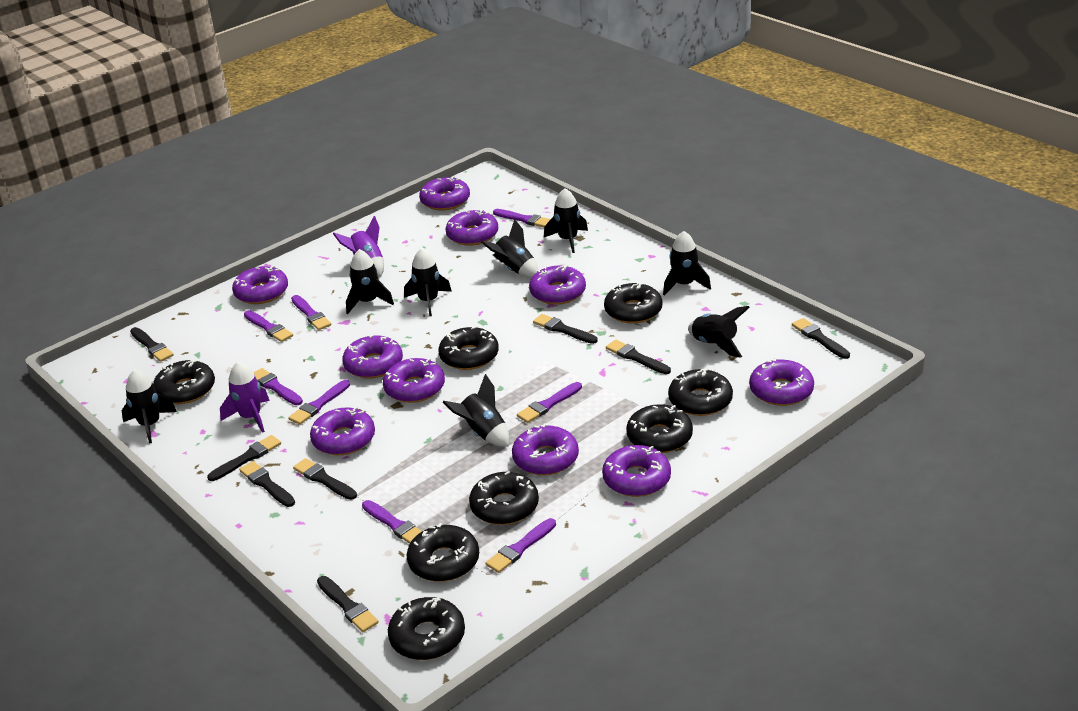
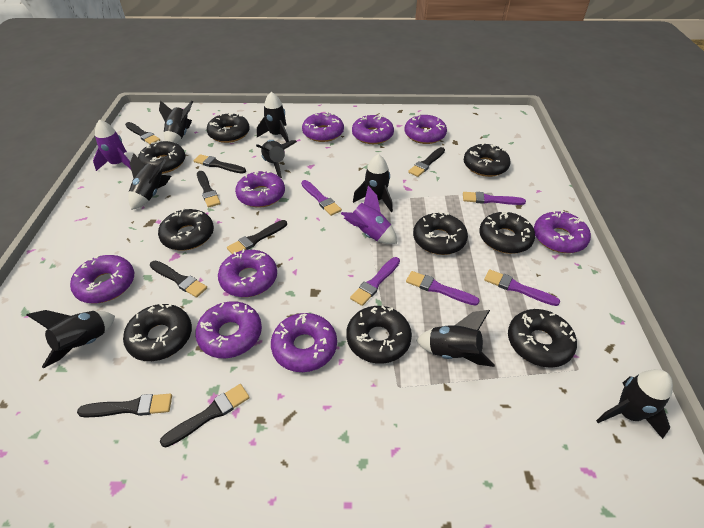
black donut: 8 -> 9
purple brush: 8 -> 5
purple donut: 10 -> 9

